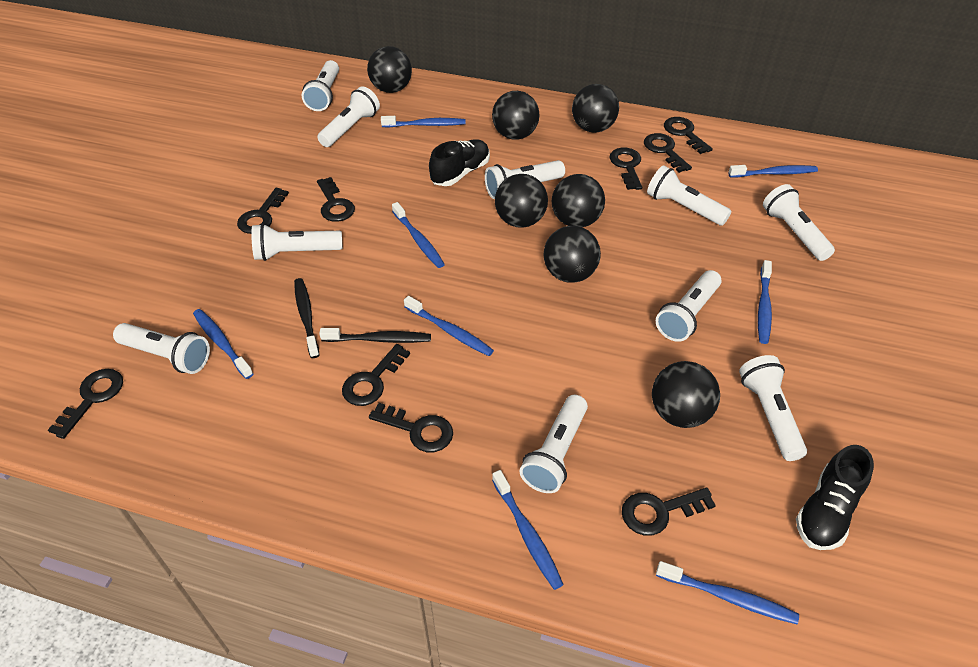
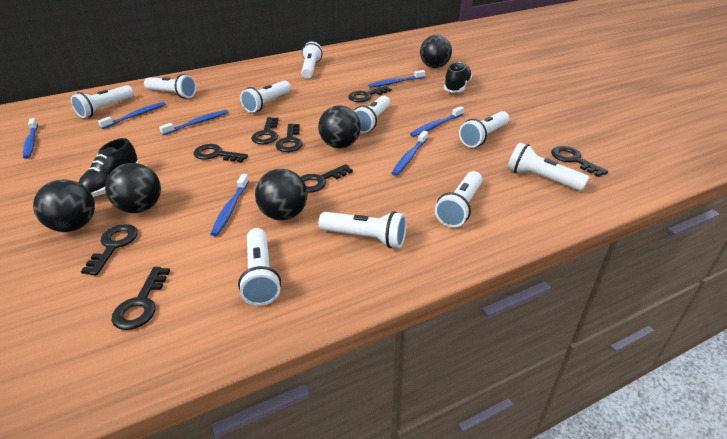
black ball: 7 -> 5
black key: 9 -> 8
black toothbrush: 2 -> 0
blue toothbrush: 8 -> 7

